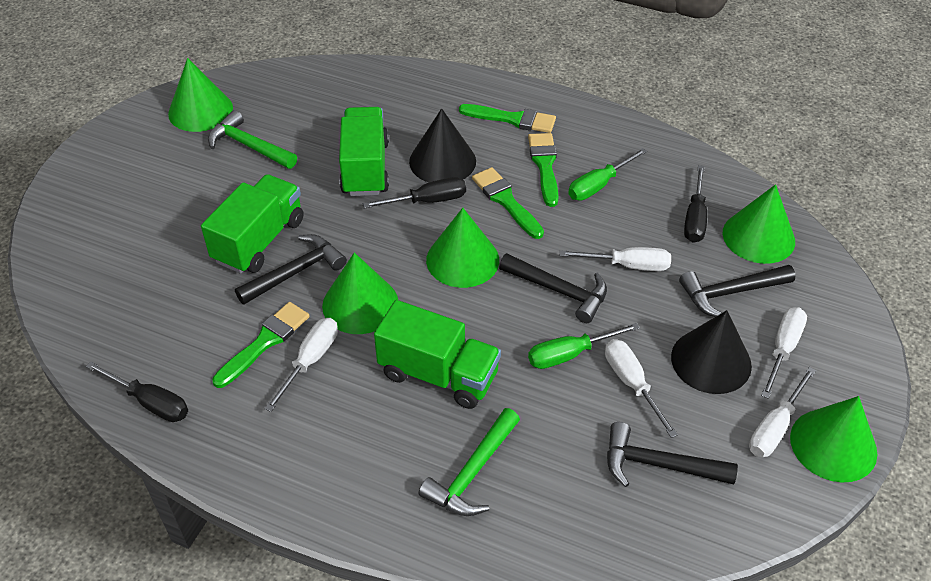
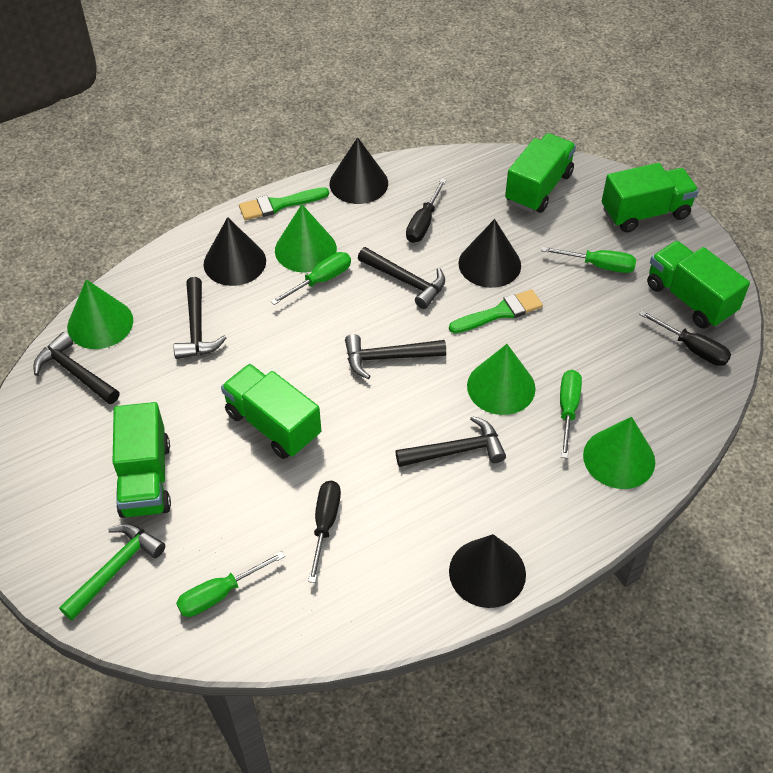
black cone: 2 -> 4
black hammer: 4 -> 5
green brush: 4 -> 2
green cone: 5 -> 4
green hammer: 2 -> 1
green screwdriver: 2 -> 4
green truck: 3 -> 5
white screwdriver: 5 -> 0

